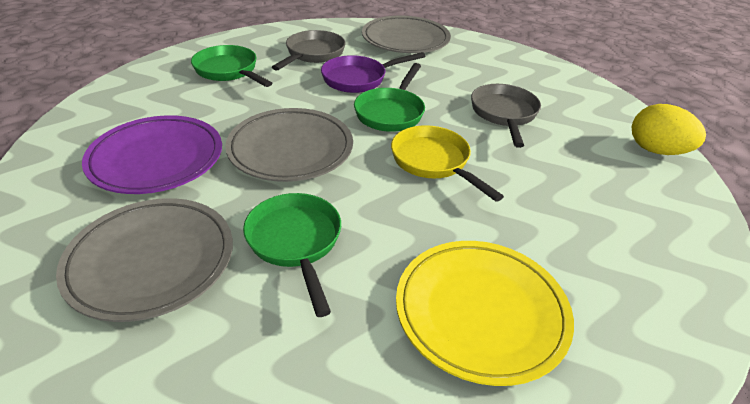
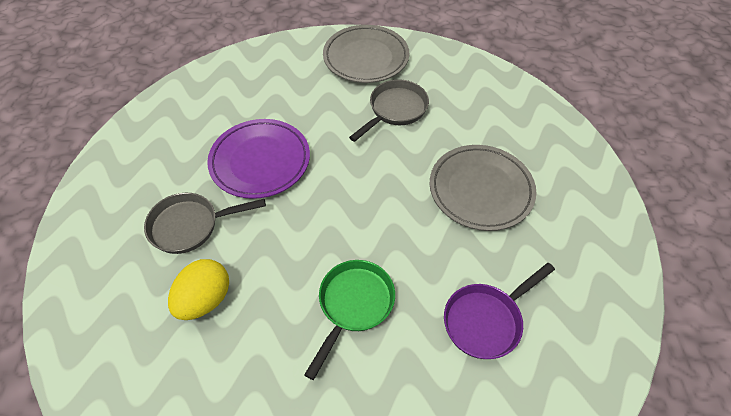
green pan: 3 -> 1
grey plate: 3 -> 2
yellow pan: 1 -> 0
yellow plate: 1 -> 0

